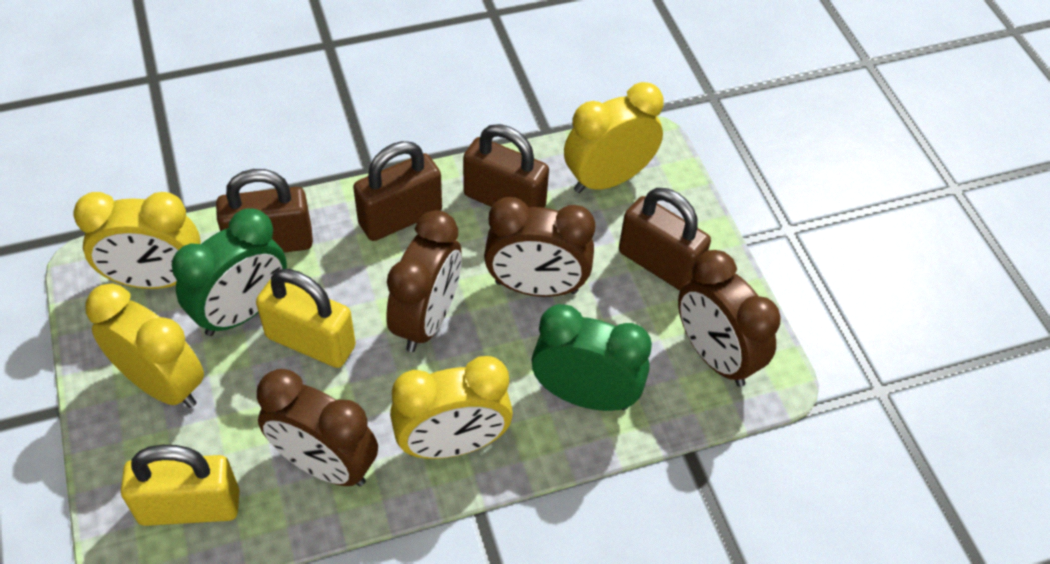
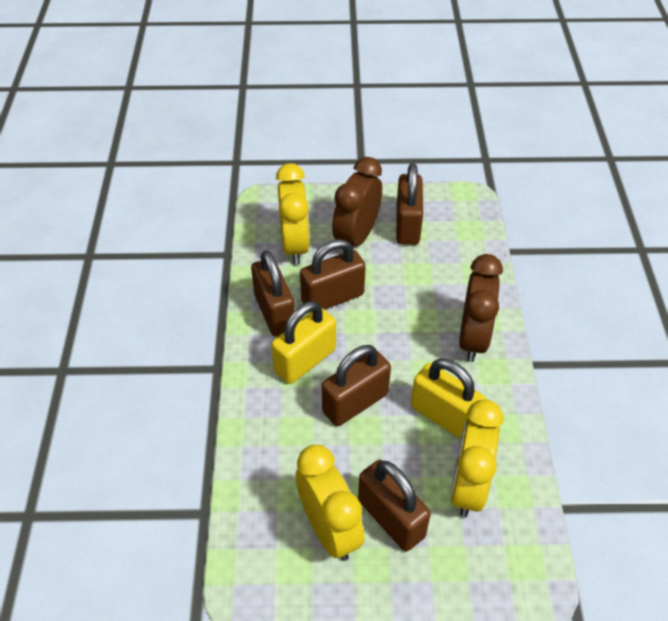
brown clock: 4 -> 2
brown padlock: 4 -> 5
green clock: 2 -> 0
yellow clock: 4 -> 3

